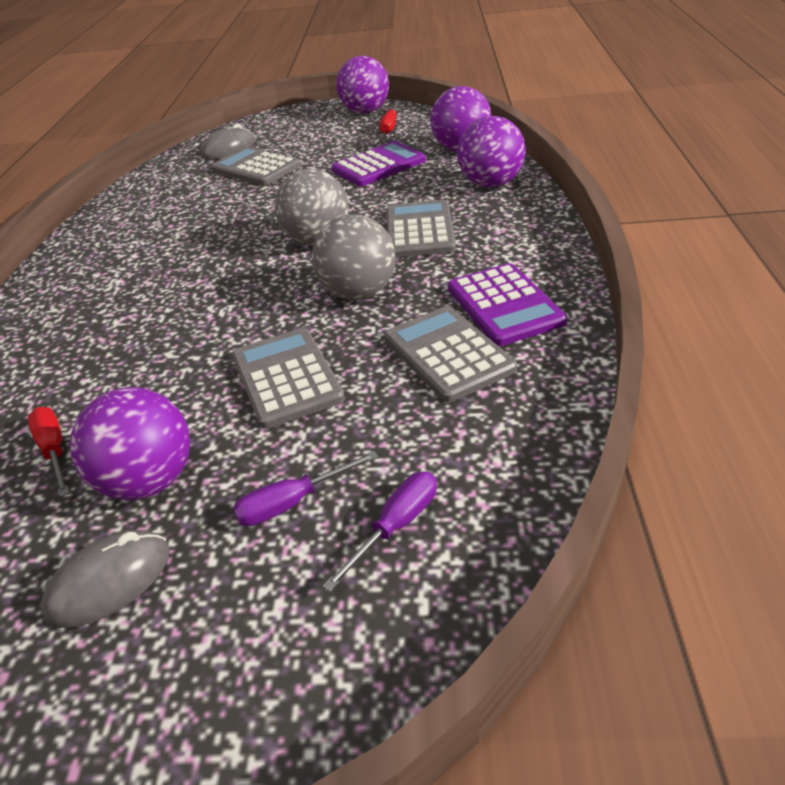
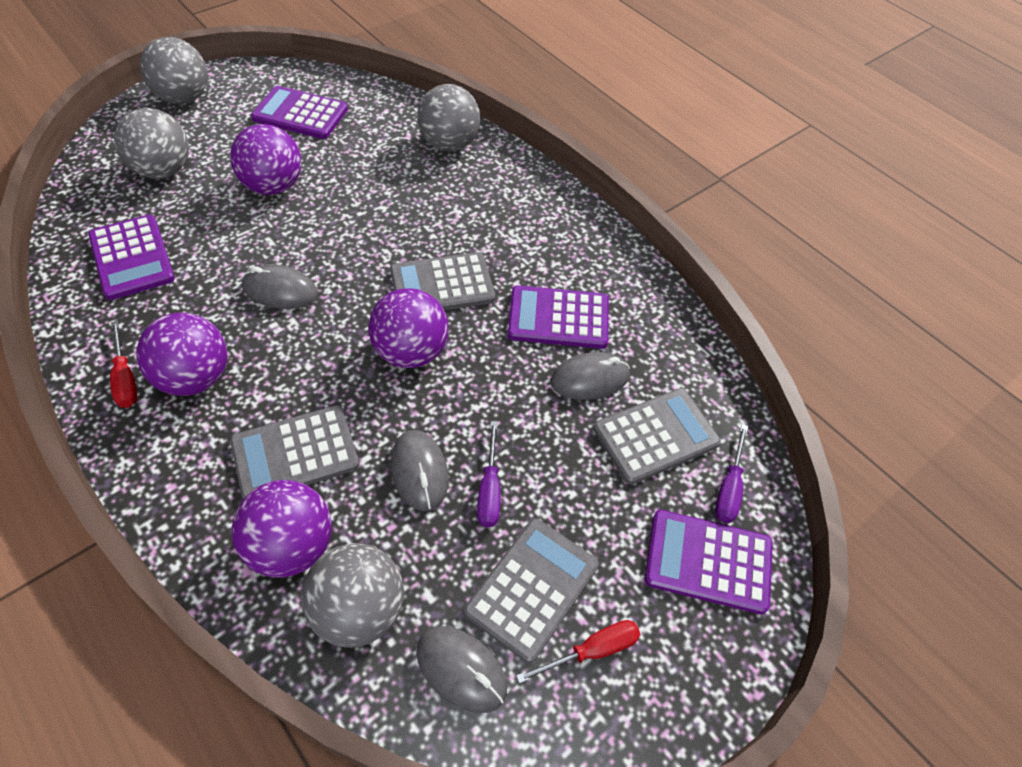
grey ball: 2 -> 4
grey mouse: 2 -> 4
purple calculator: 2 -> 4

